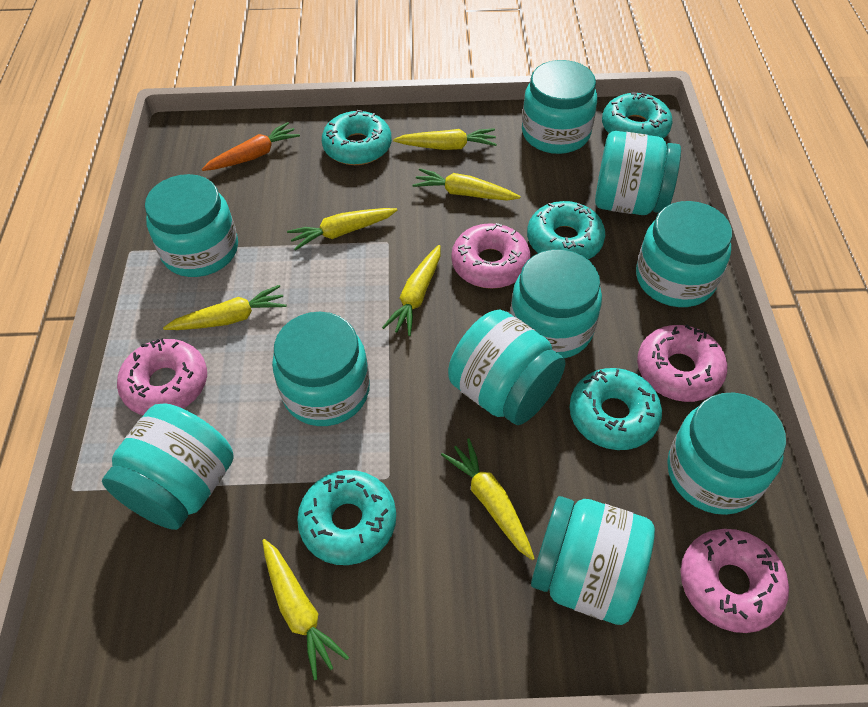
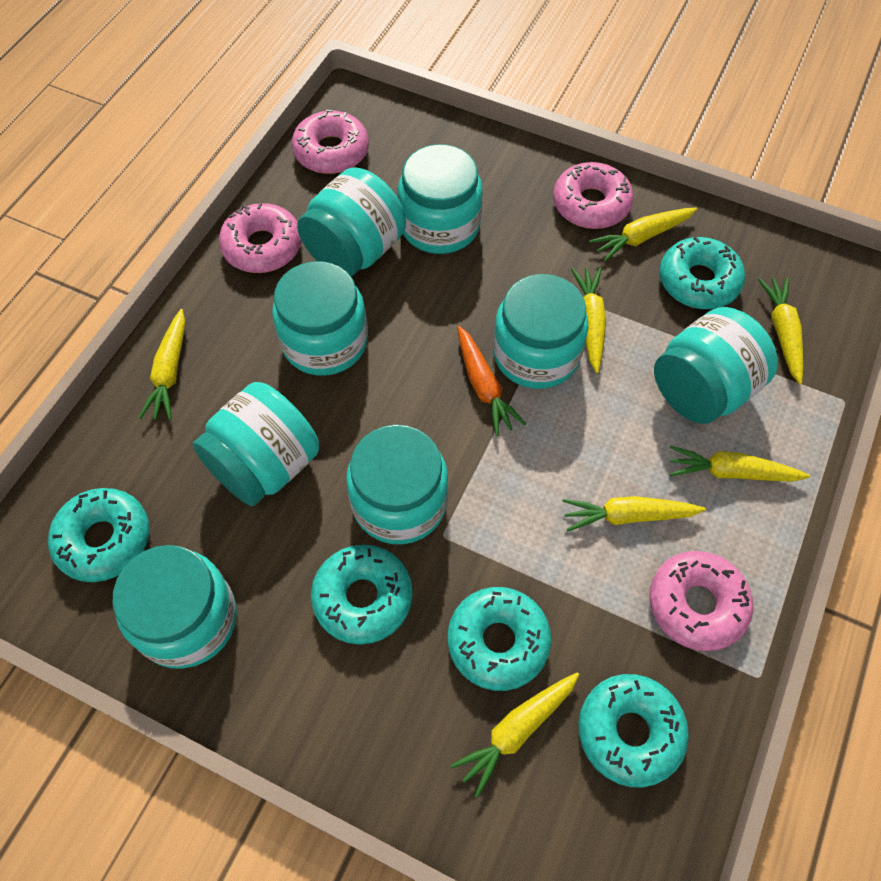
turquoise jar: 10 -> 8

